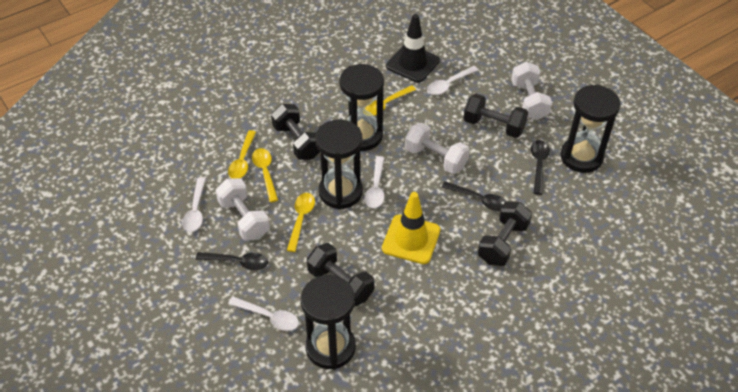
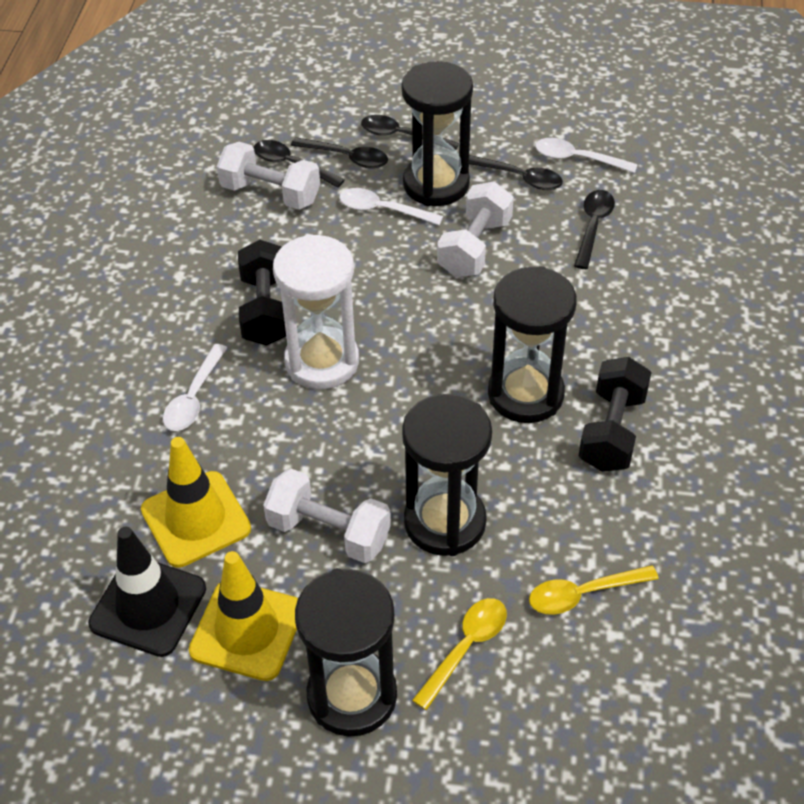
black dumbbell: 4 -> 2
black spoon: 3 -> 5
white hourglass: 0 -> 1
white spoon: 4 -> 3
yellow spoon: 4 -> 2
yellow traffic cone: 1 -> 2

